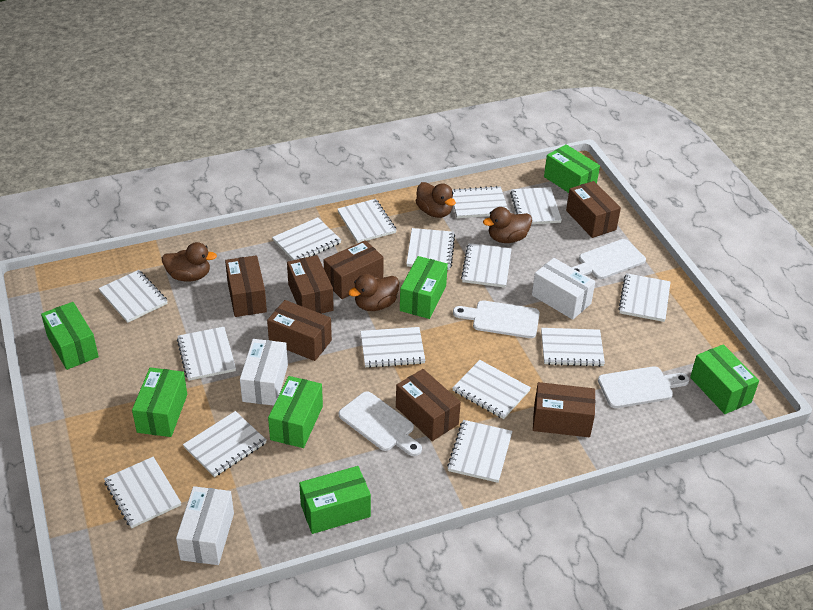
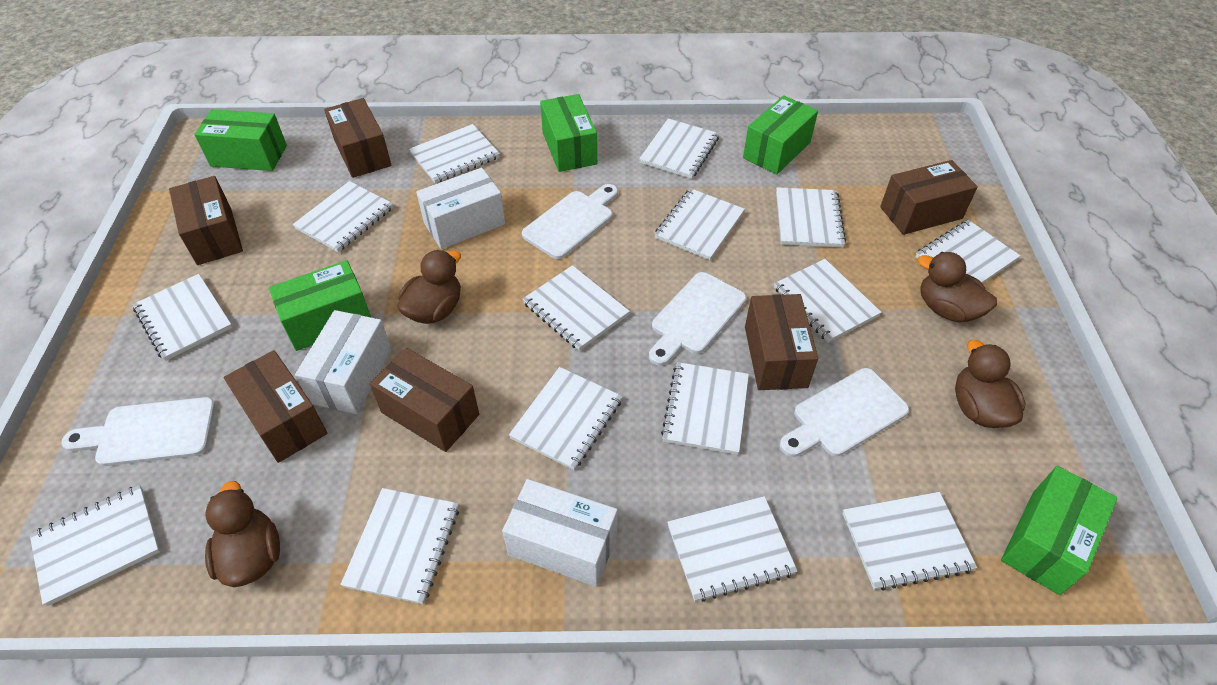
brown box: 7 -> 6
green box: 7 -> 5

